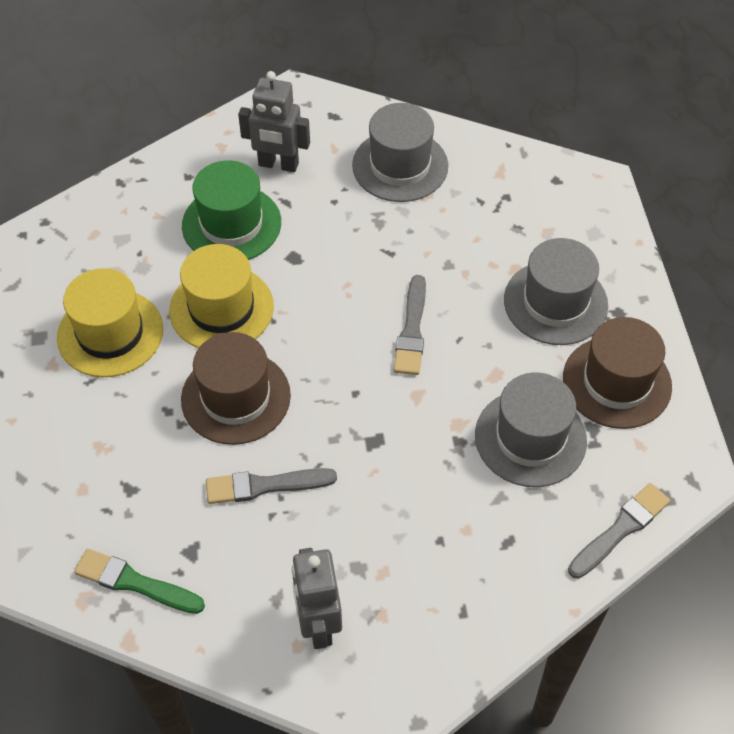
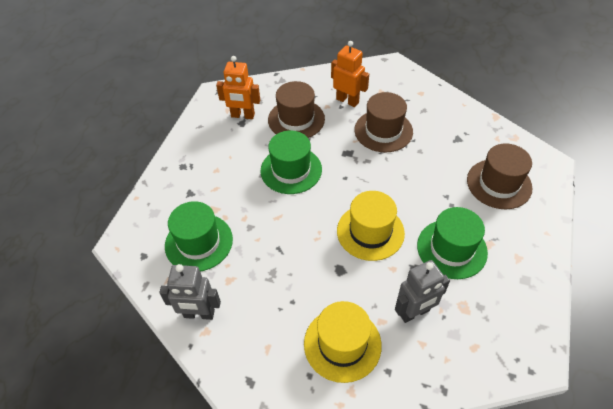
brown hat: 2 -> 3
green brush: 1 -> 0
green hat: 1 -> 3
grey brush: 3 -> 0
grey hat: 3 -> 0
orange robot: 0 -> 2

